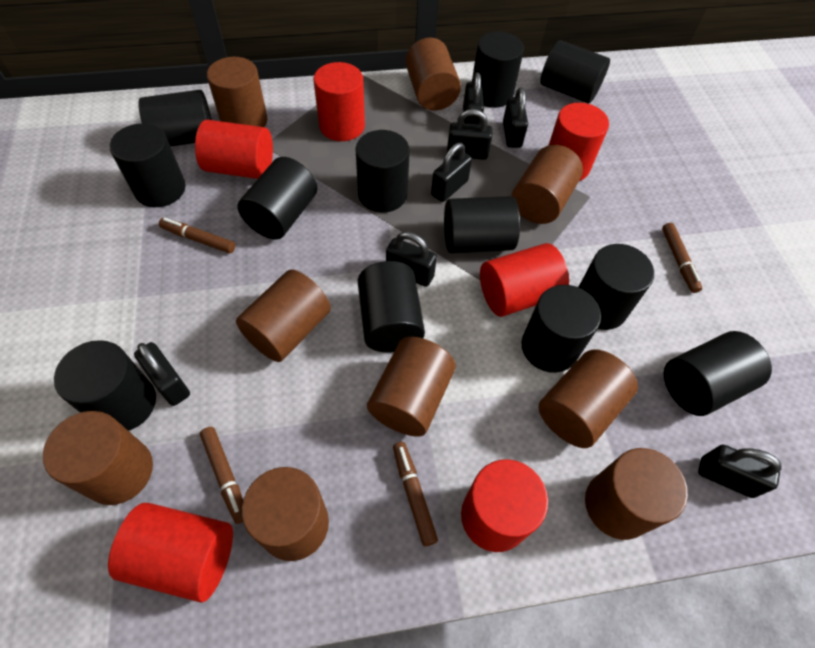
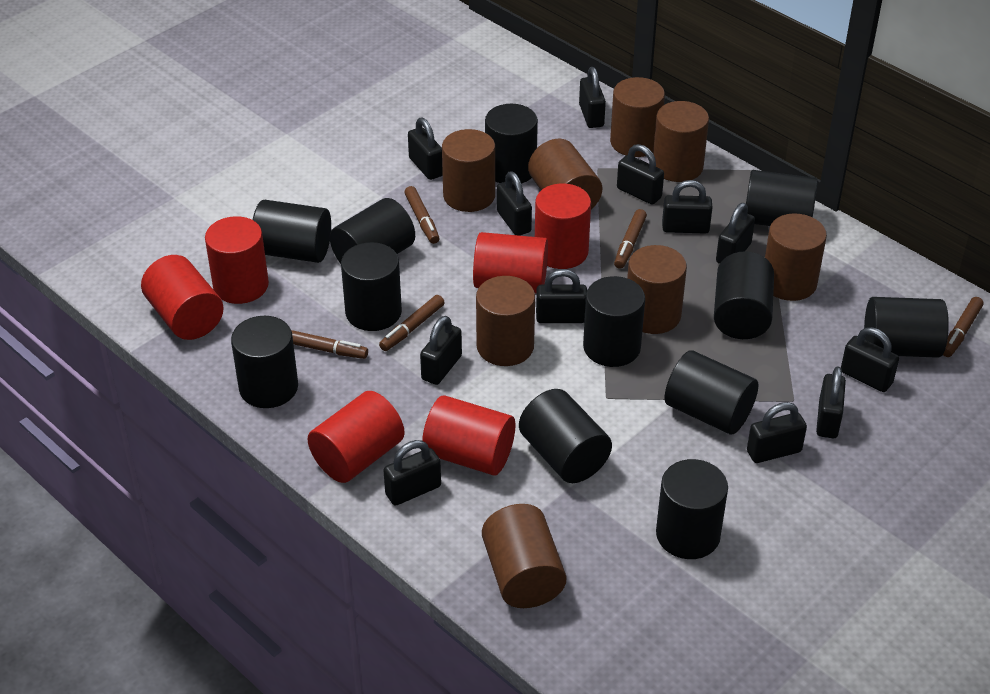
black padlock: 7 -> 12
brown cylinder: 9 -> 8
brown marker: 4 -> 5

